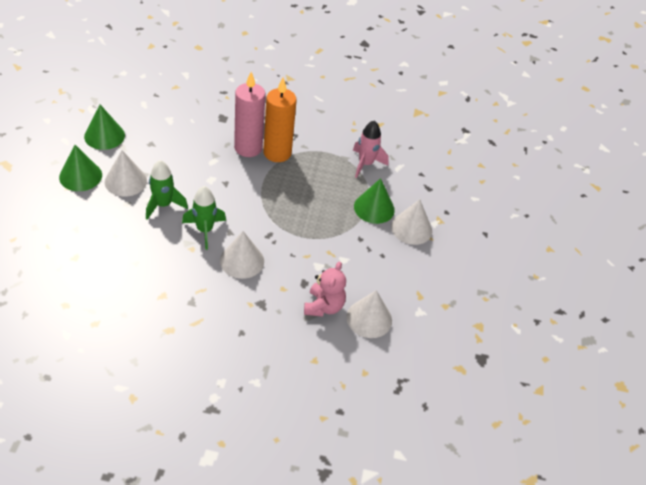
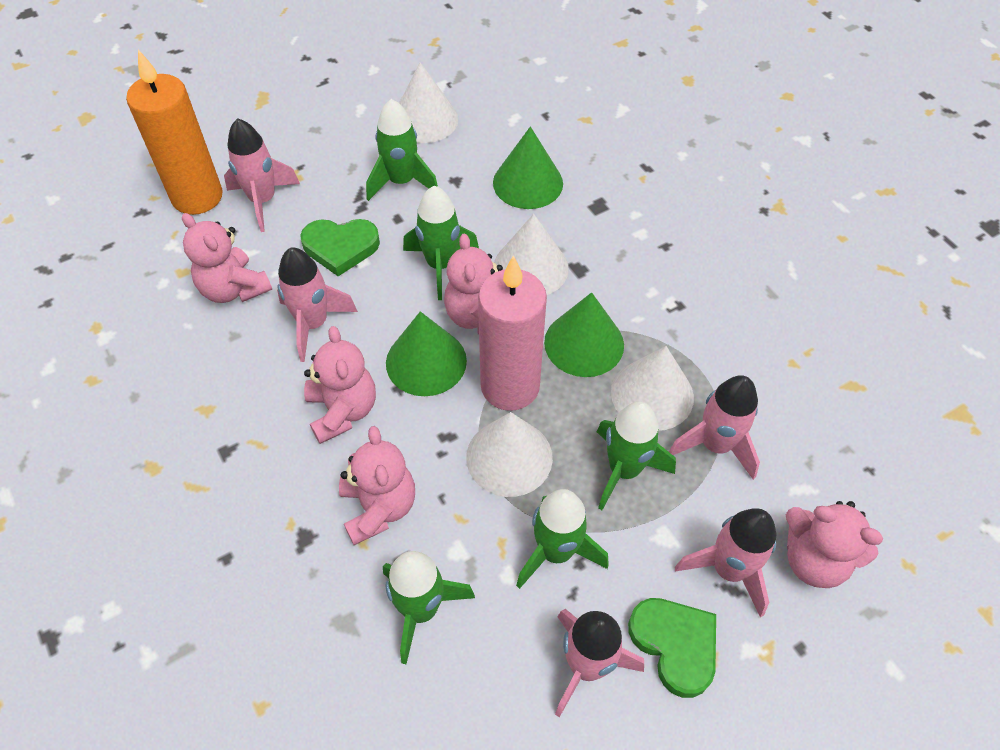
green heart: 0 -> 2
green rocket: 2 -> 5
pink rocket: 1 -> 5
pink teddy bear: 1 -> 5

